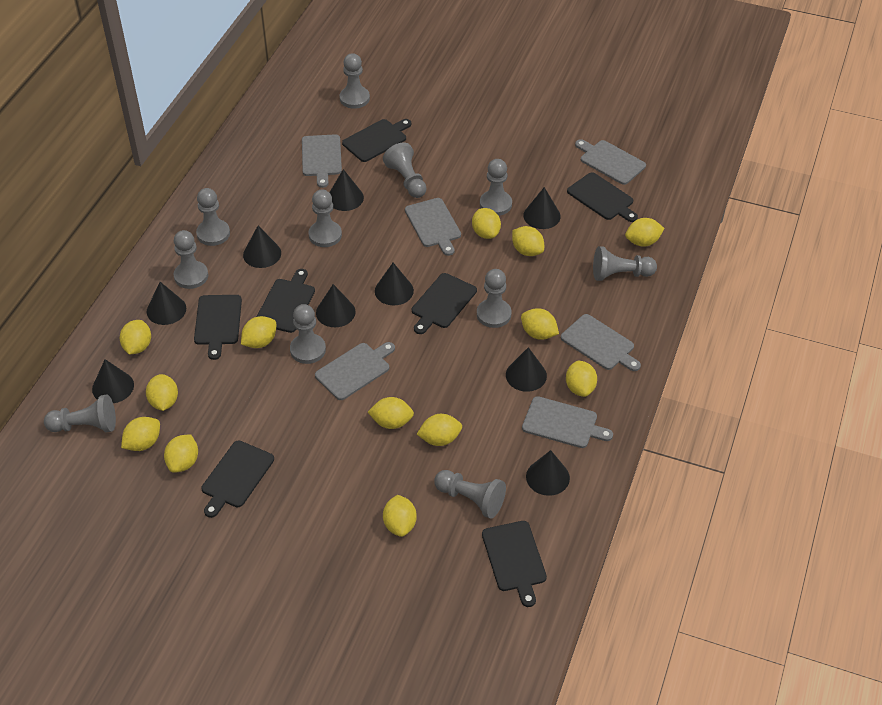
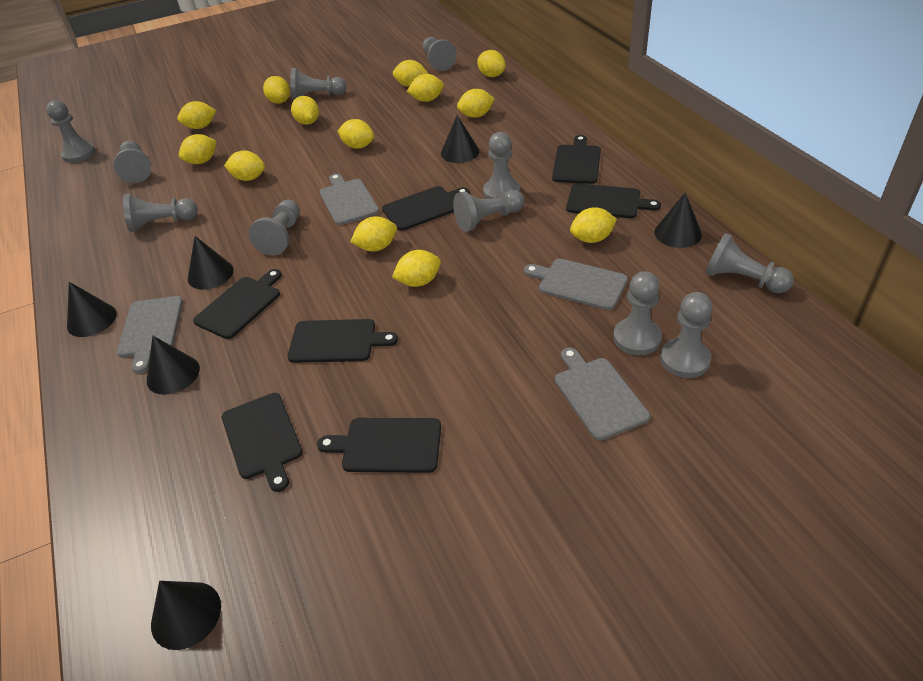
black cone: 9 -> 6
grey cutting board: 6 -> 4

